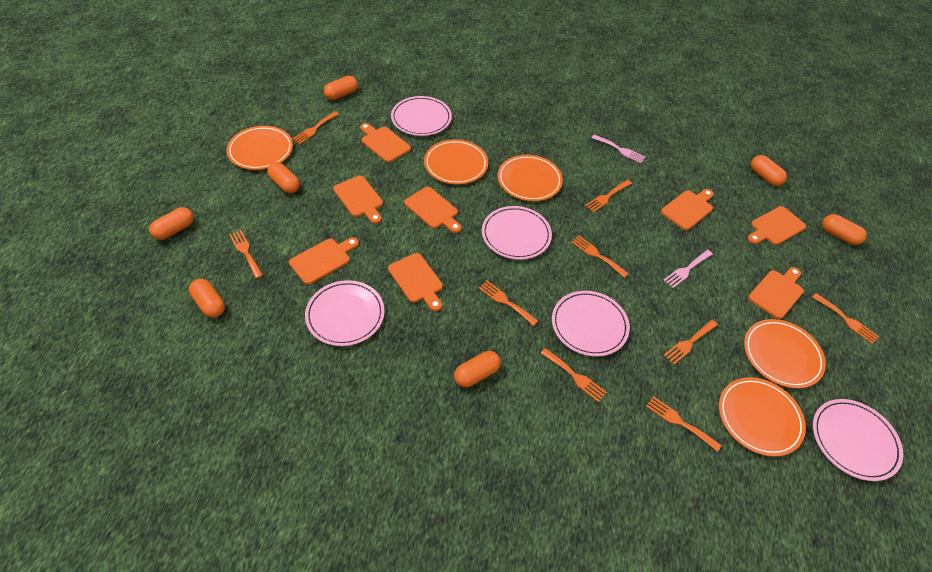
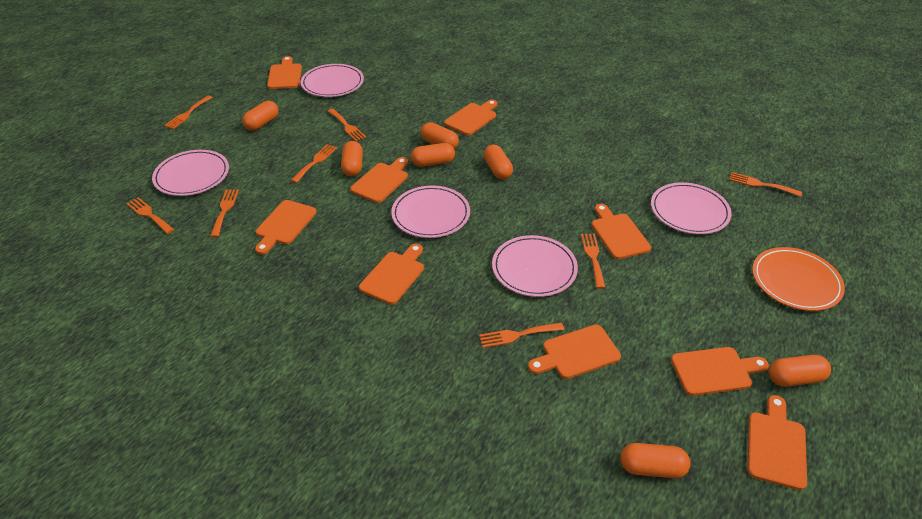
orange cutting board: 8 -> 9
orange fork: 9 -> 8
orange plate: 5 -> 1
pink fork: 2 -> 0

